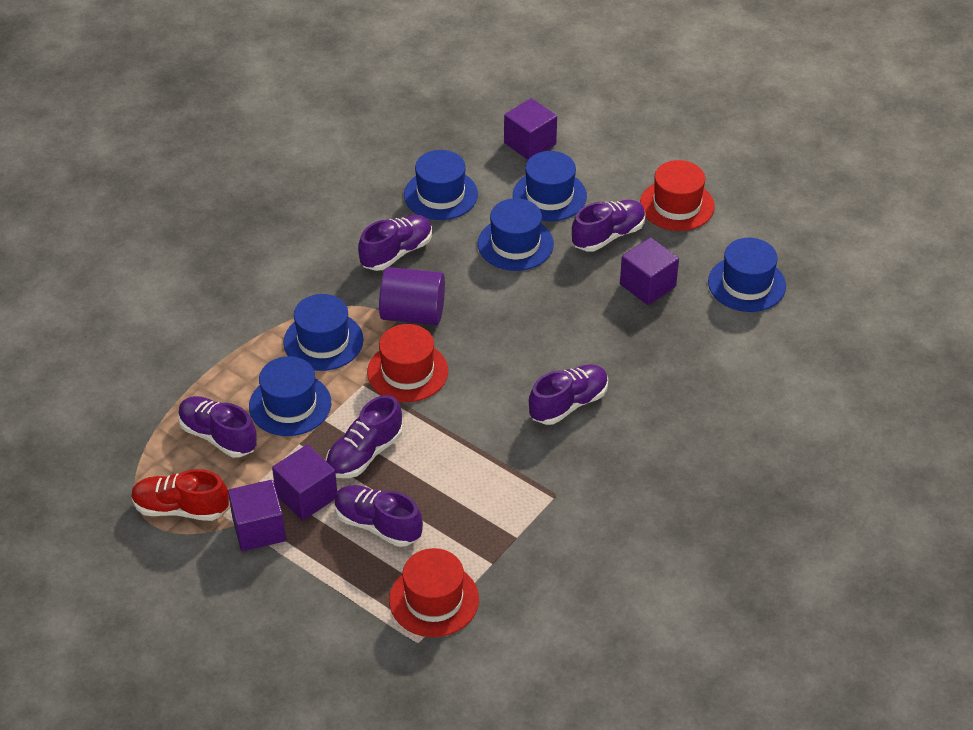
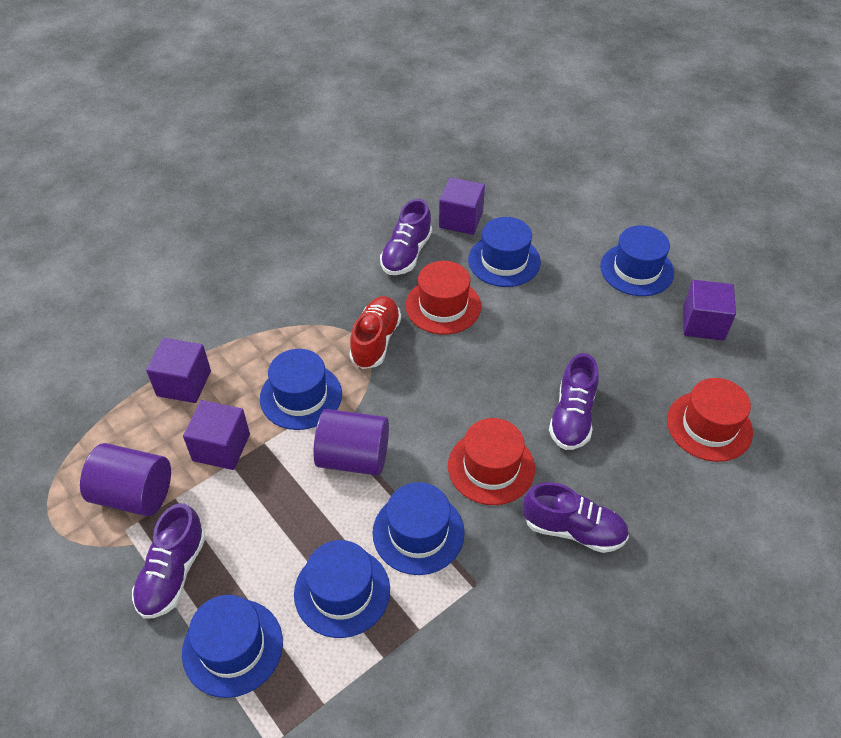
purple cylinder: 1 -> 2
purple shoe: 6 -> 4

